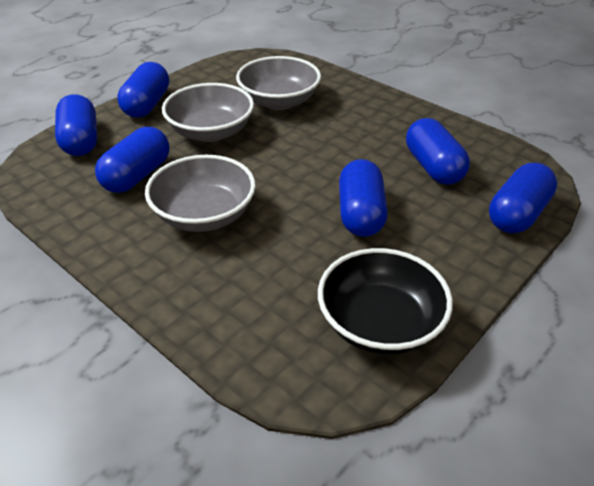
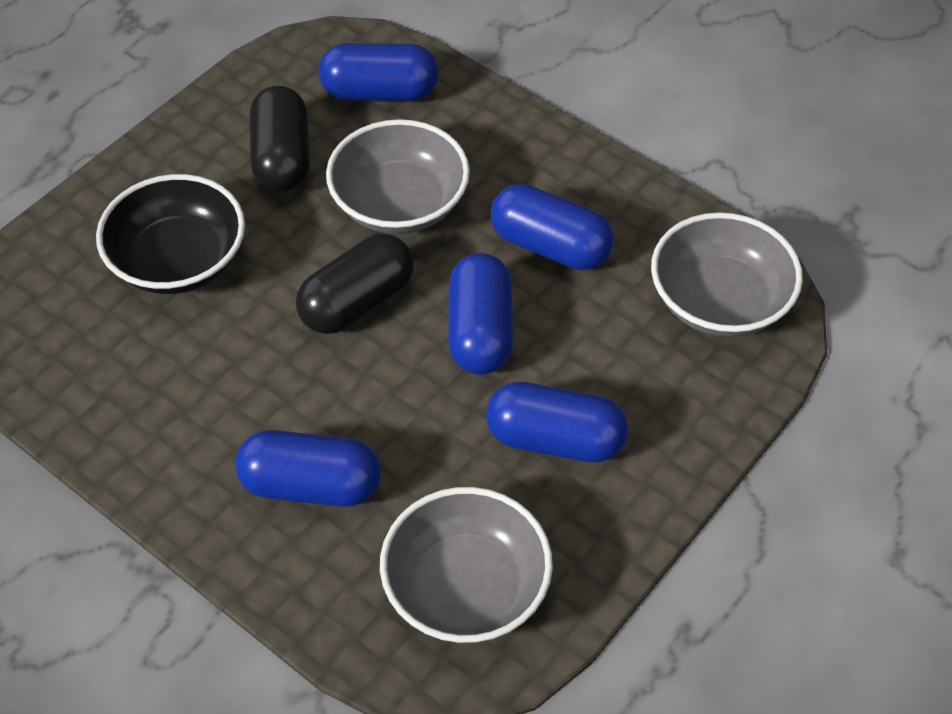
black capsule: 0 -> 2
blue capsule: 6 -> 5

